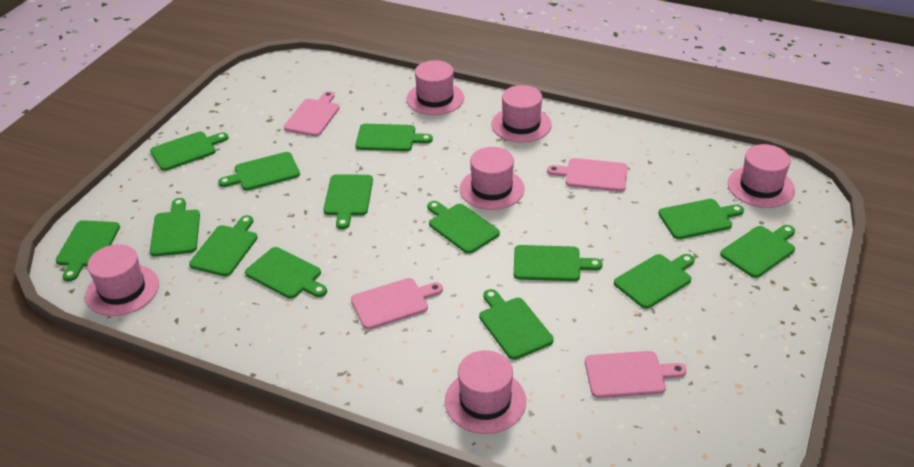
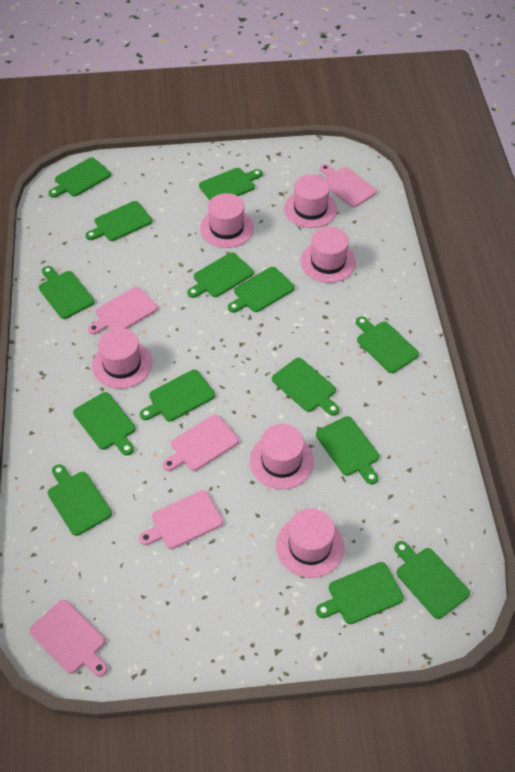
pink cutting board: 4 -> 5

